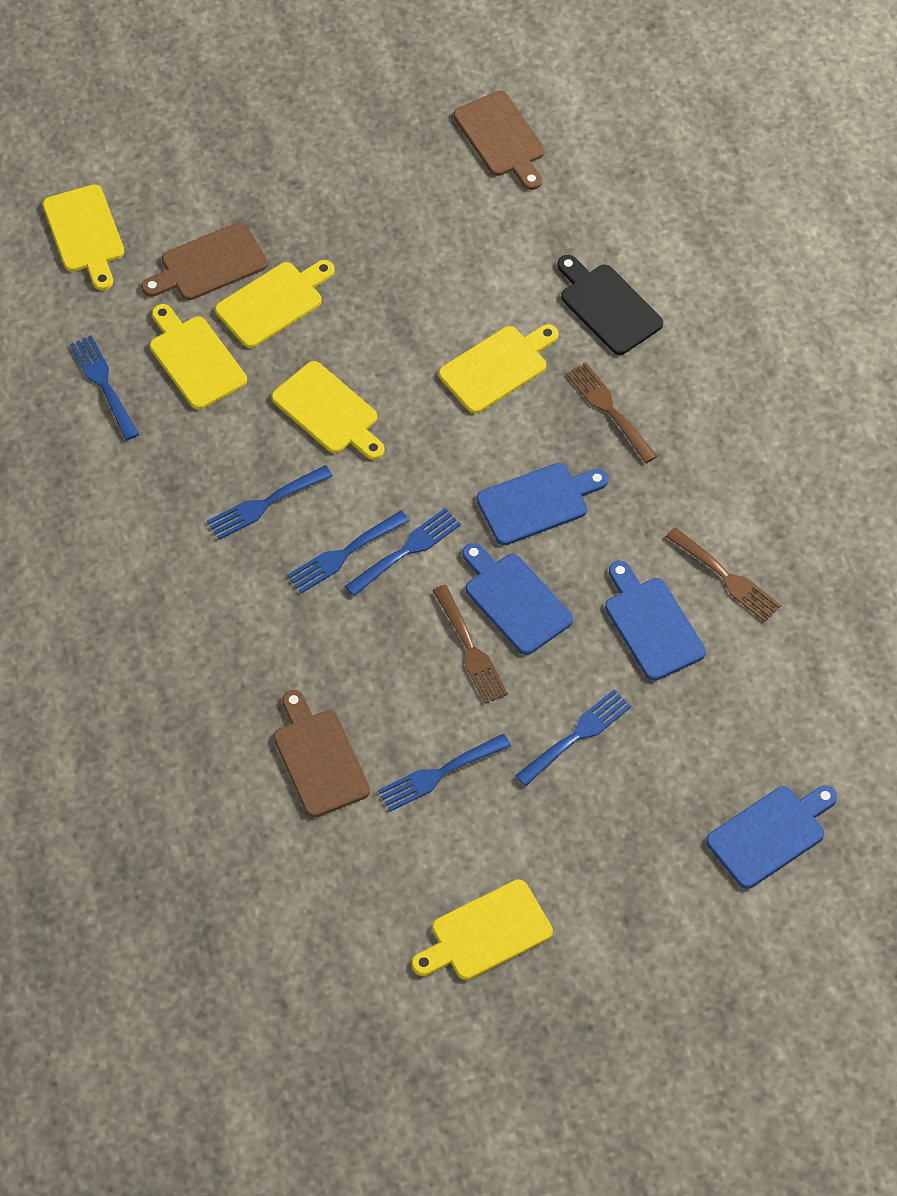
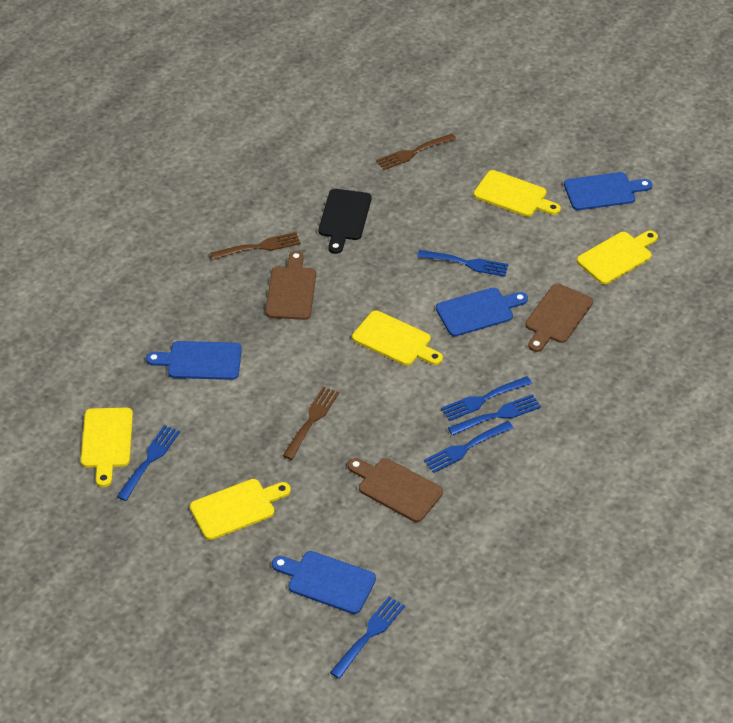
yellow cutting board: 6 -> 5

